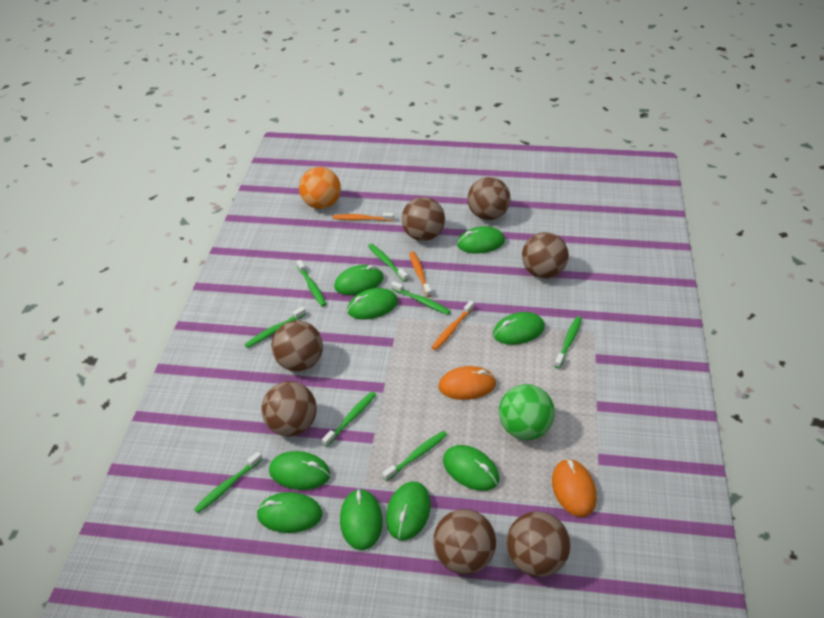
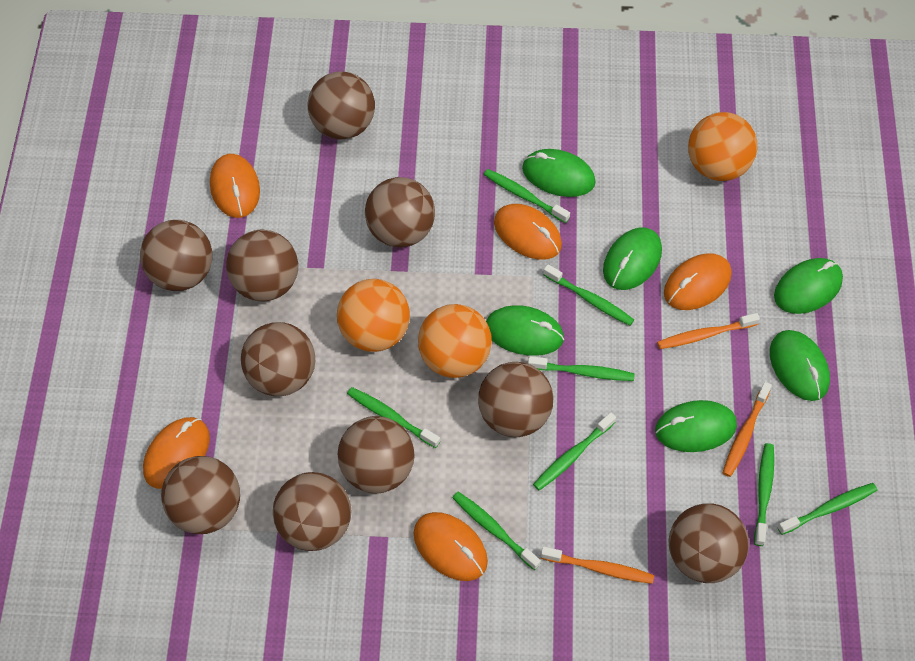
brown ball: 7 -> 10
green ball: 1 -> 0
green mouse: 9 -> 6
orange ball: 1 -> 3
orange mouse: 2 -> 5

